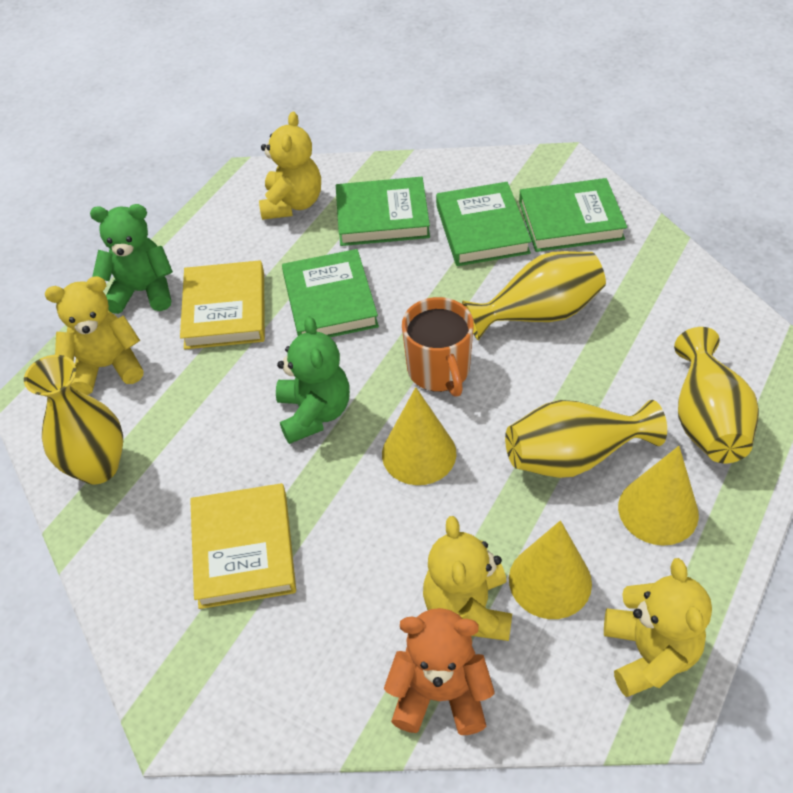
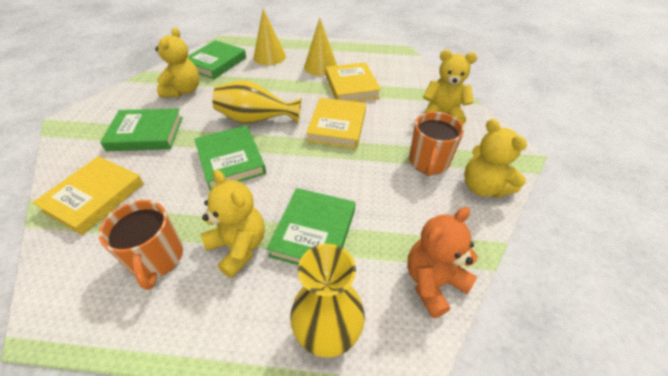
green teddy bear: 2 -> 0
orange mug: 1 -> 2
yellow book: 2 -> 3
yellow cone: 3 -> 2
yellow vase: 4 -> 2

